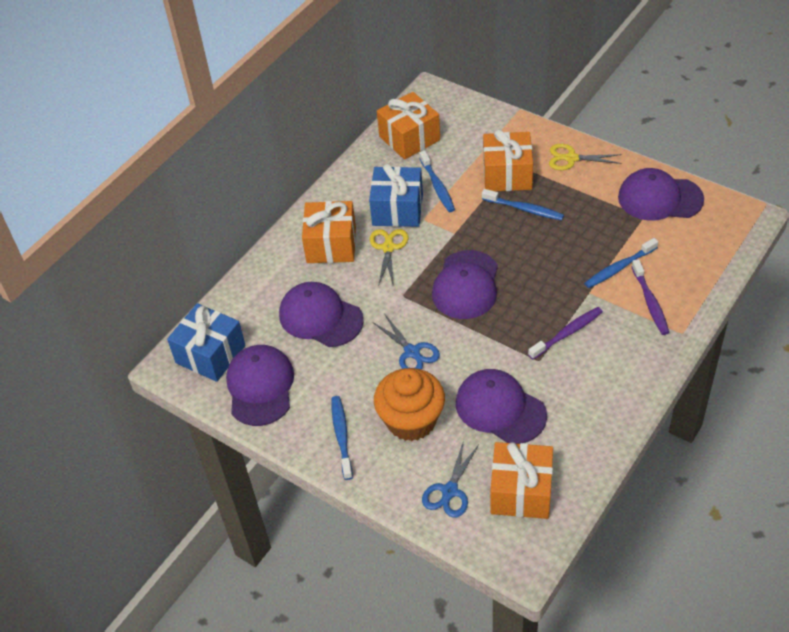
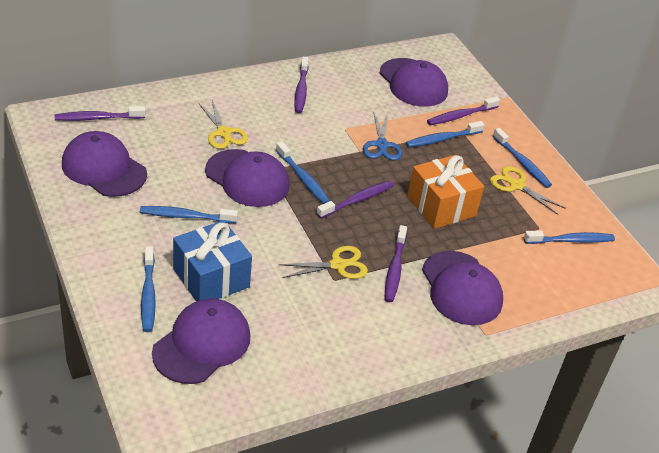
blue gift: 2 -> 1
blue scissors: 2 -> 1
blue toothbrush: 4 -> 6
orange cupcake: 1 -> 0
orange gift: 4 -> 1
purple toothbrush: 2 -> 5
yellow scissors: 2 -> 3

